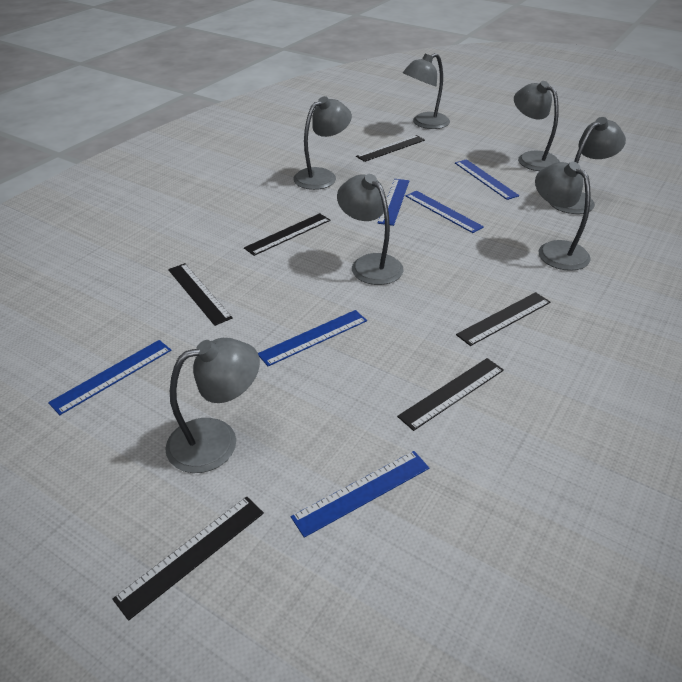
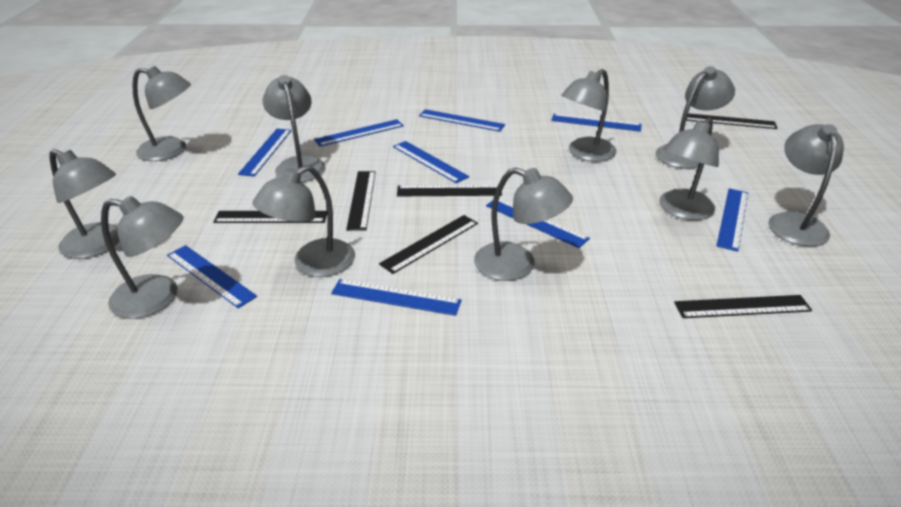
blue ruler: 6 -> 9
grey lamp: 7 -> 10

